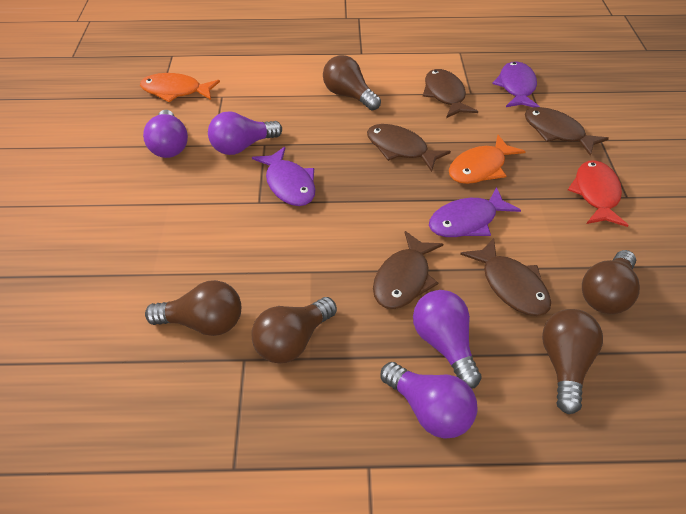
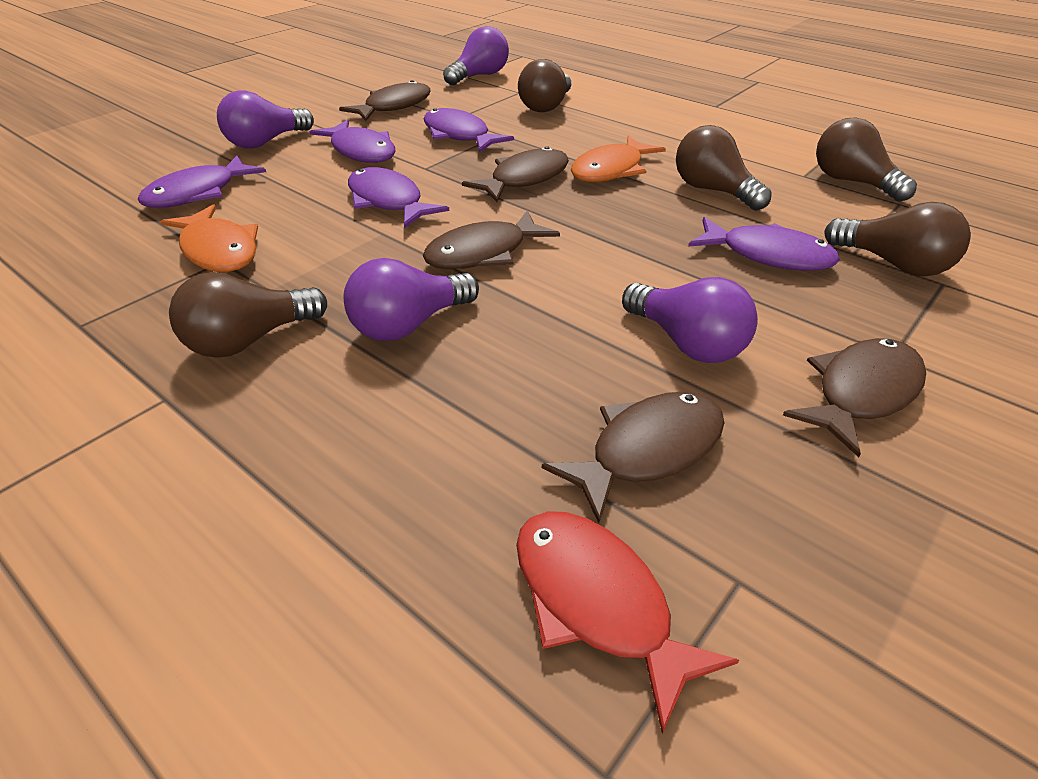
purple fish: 3 -> 5

